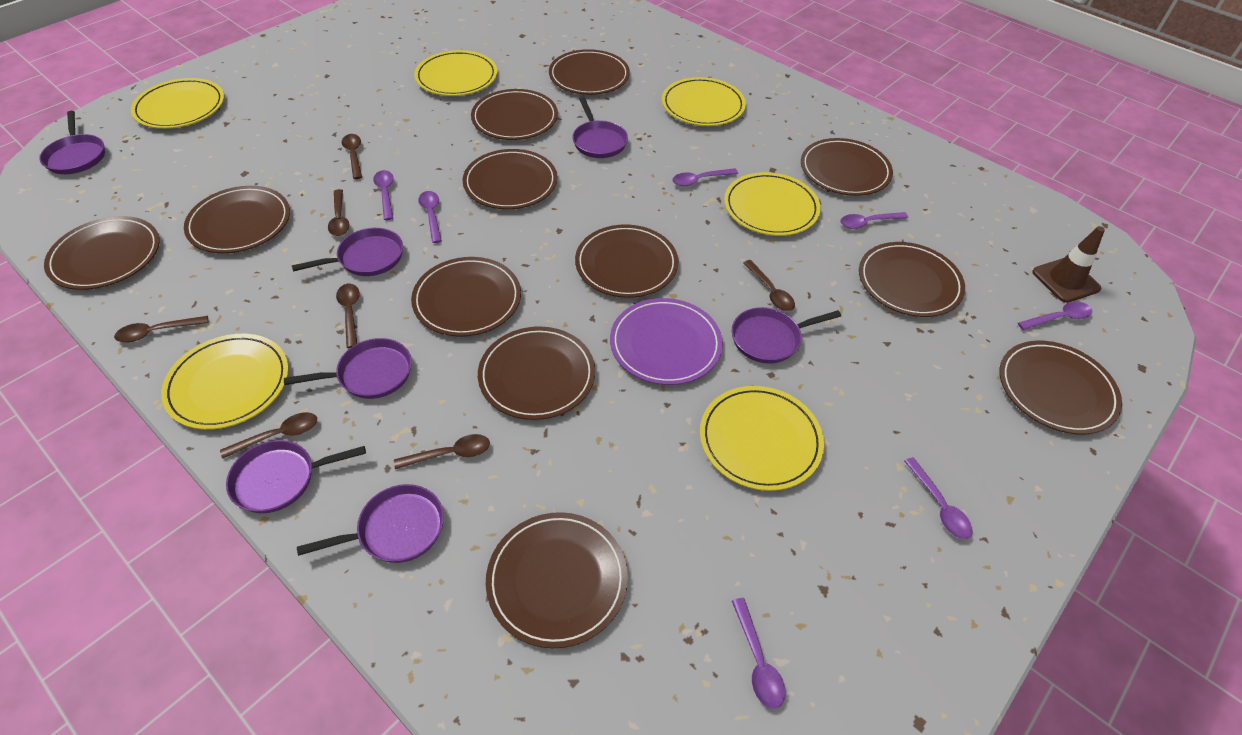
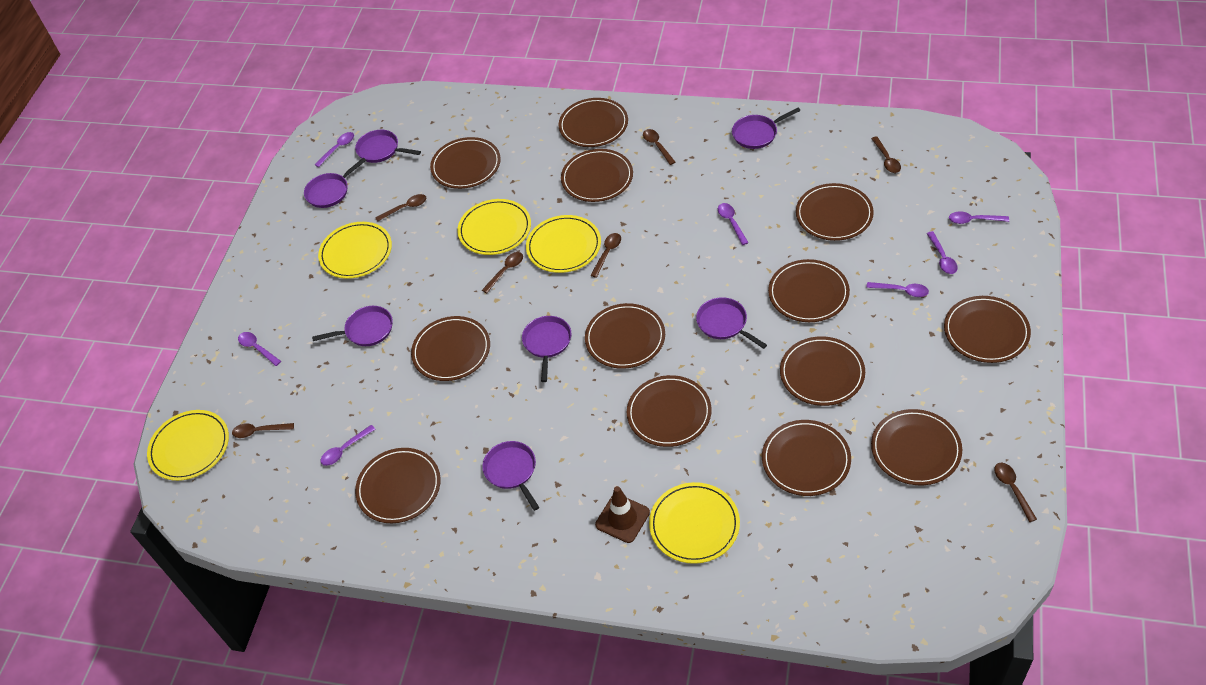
brown plate: 12 -> 13
purple plate: 1 -> 0
yellow plate: 6 -> 5

